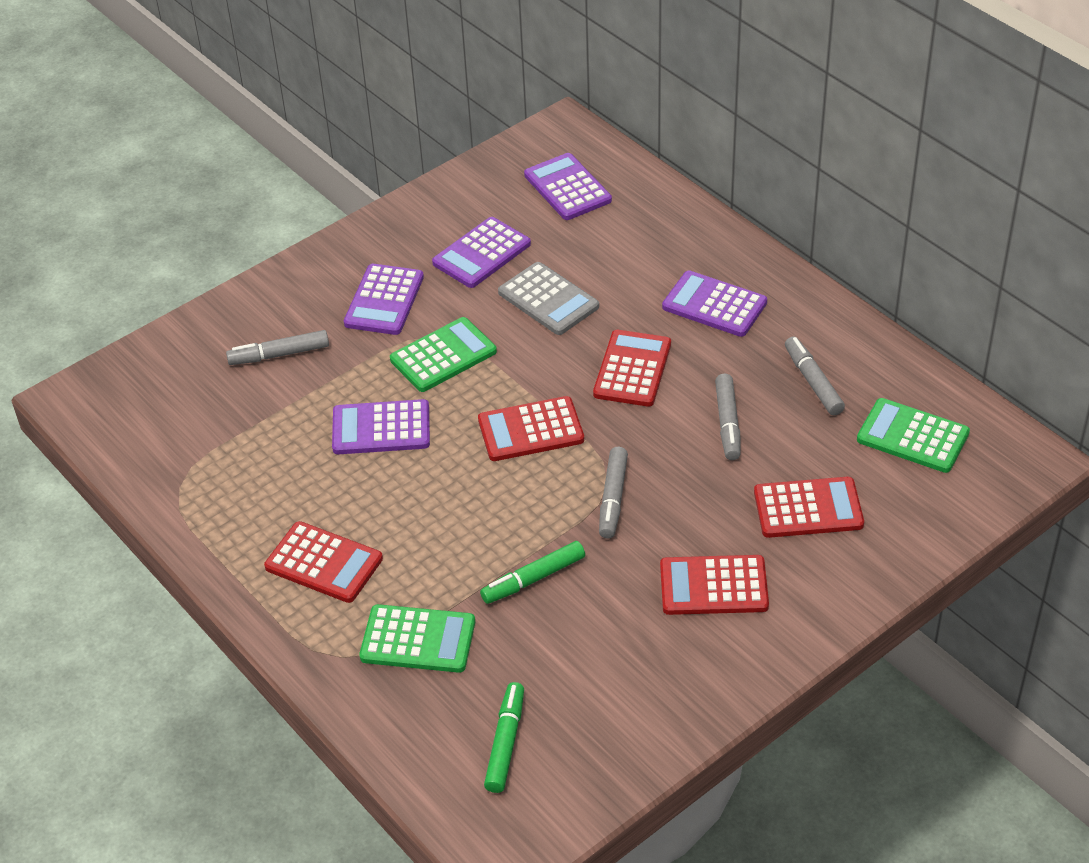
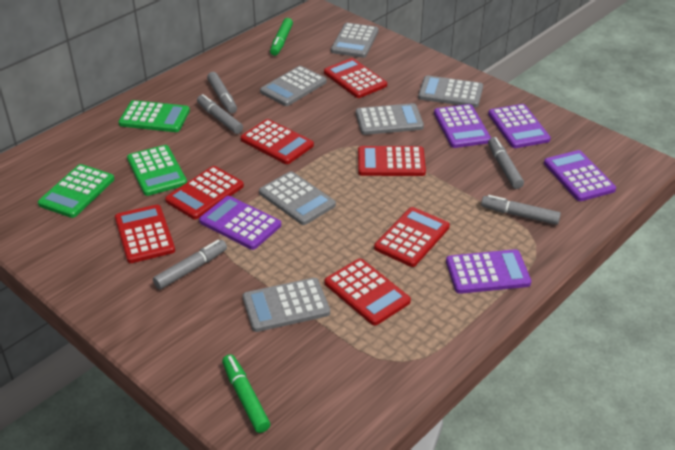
grey calculator: 1 -> 6
grey marker: 4 -> 5
red calculator: 5 -> 7

